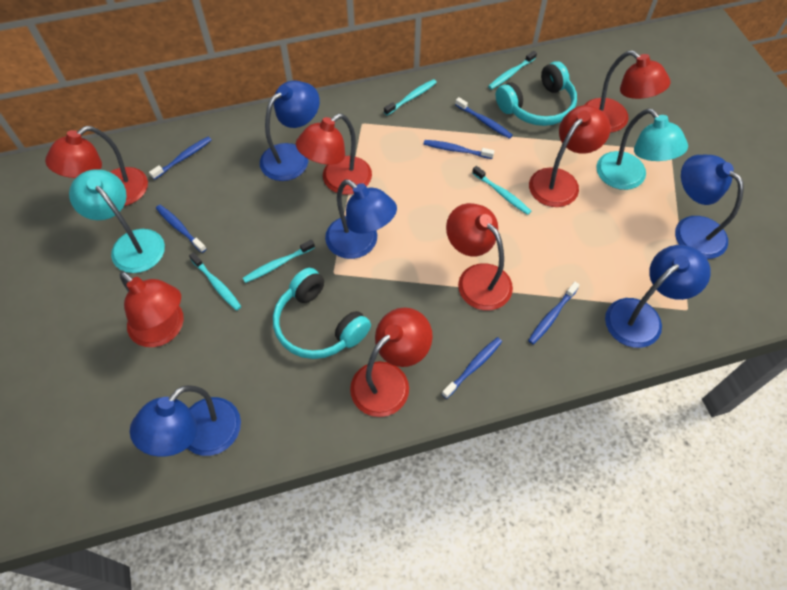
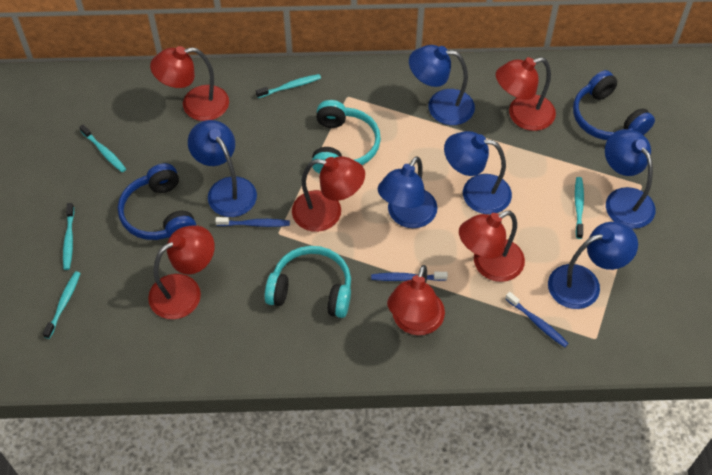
blue headphones: 0 -> 2
blue lamp: 5 -> 6
blue toothbrush: 6 -> 3
red lamp: 7 -> 6
turquoise lamp: 2 -> 0

